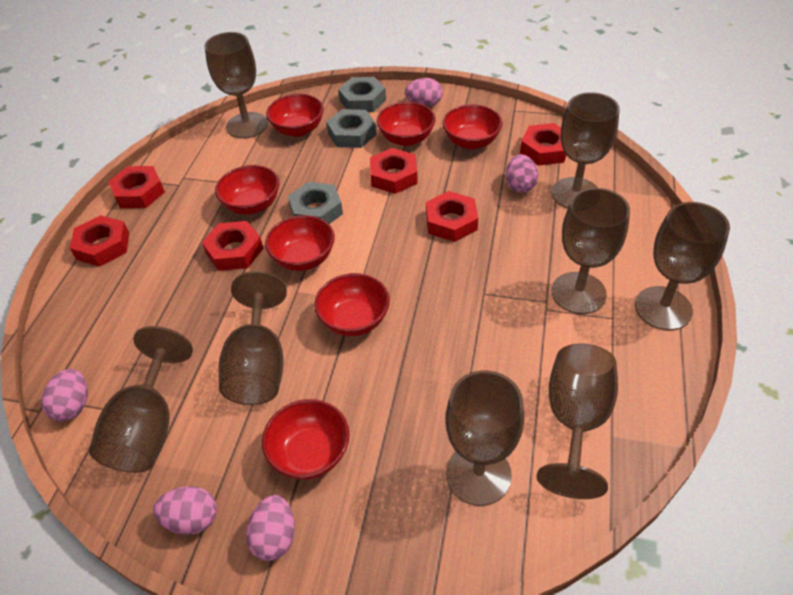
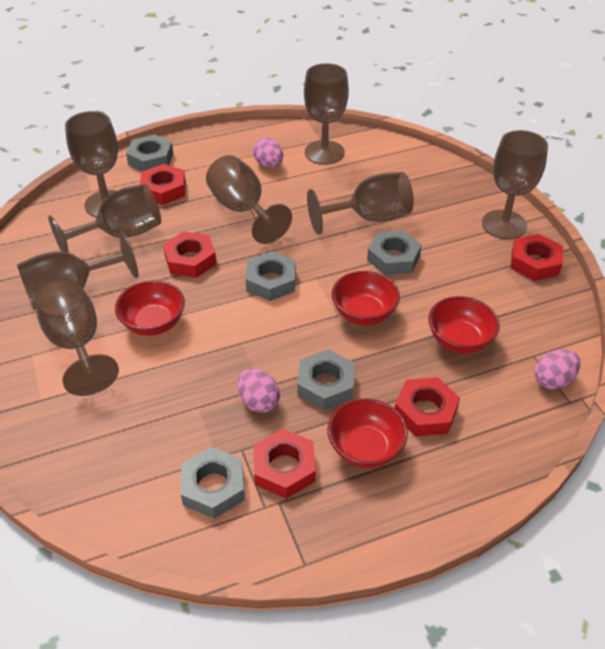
grey nut: 3 -> 5
pink egg: 5 -> 3
red bowl: 7 -> 4
red nut: 6 -> 5

